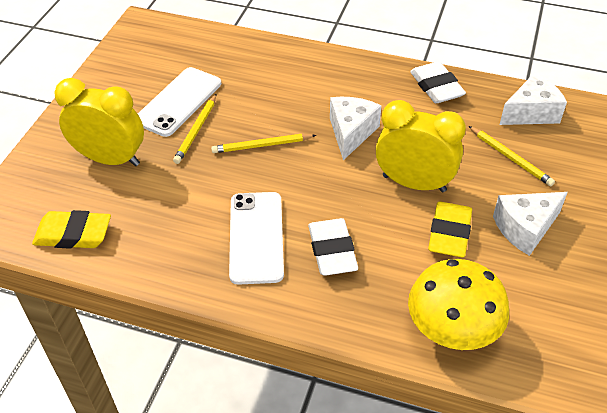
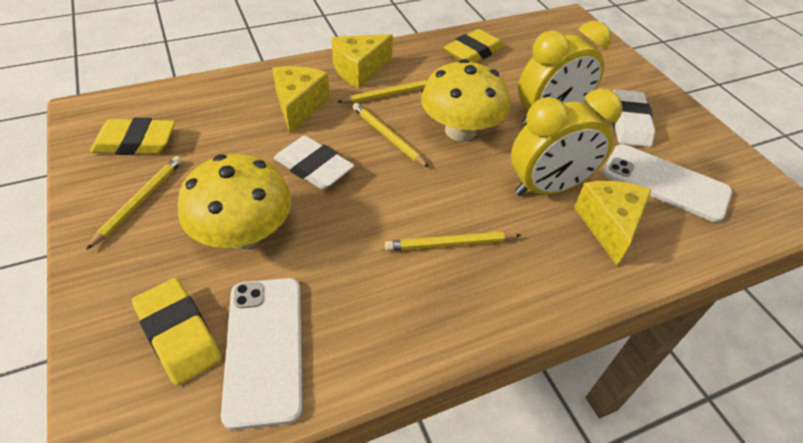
white cheese: 3 -> 0
yellow cheese: 0 -> 3
yellow eraser: 2 -> 3
yellow mushroom: 1 -> 2
yellow pencil: 3 -> 4

